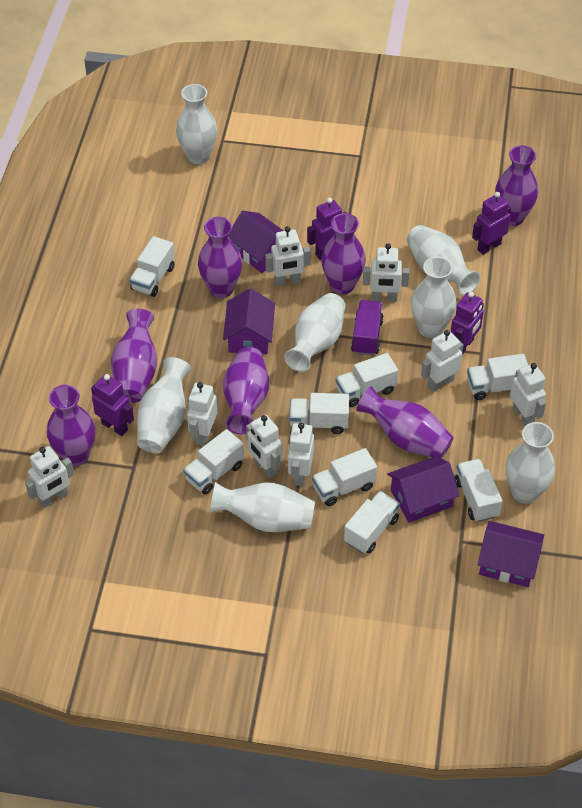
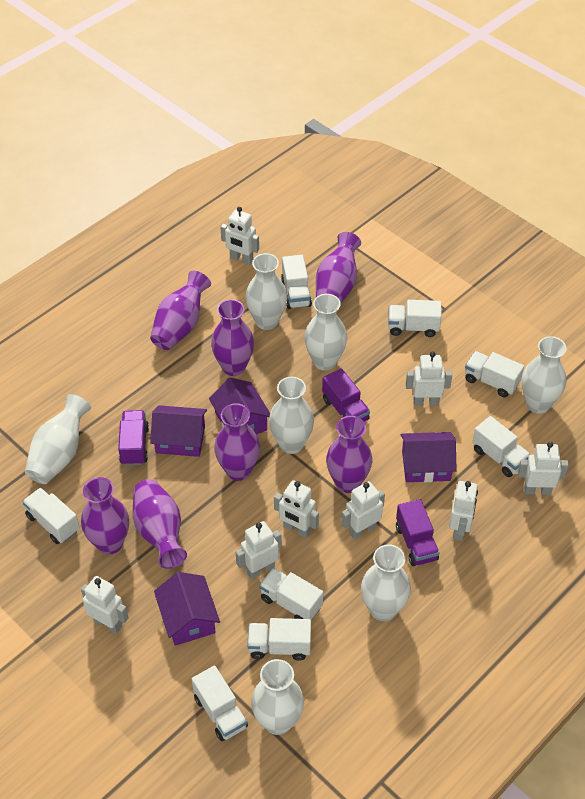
purple robot: 4 -> 0
purple truck: 1 -> 3

